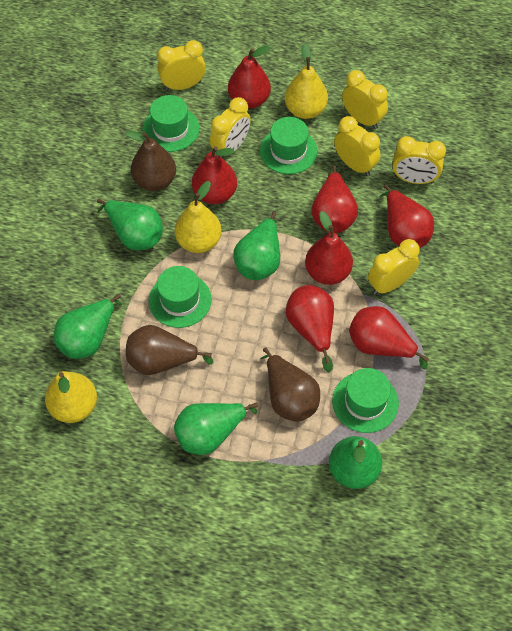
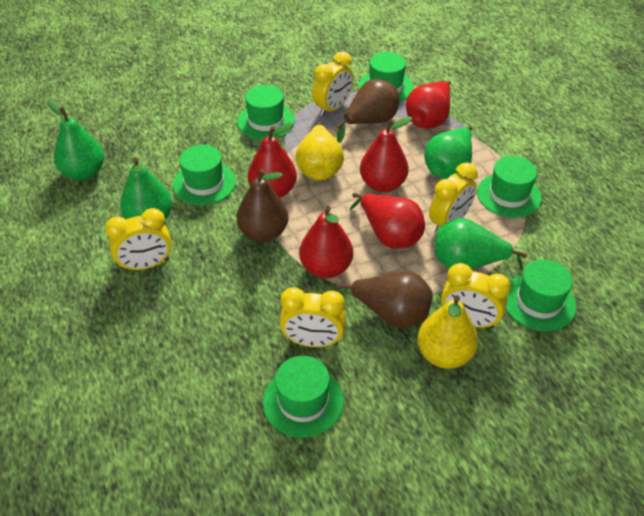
green hat: 4 -> 6
green pear: 5 -> 4
red pear: 7 -> 5
yellow clock: 6 -> 5
yellow pear: 3 -> 2

